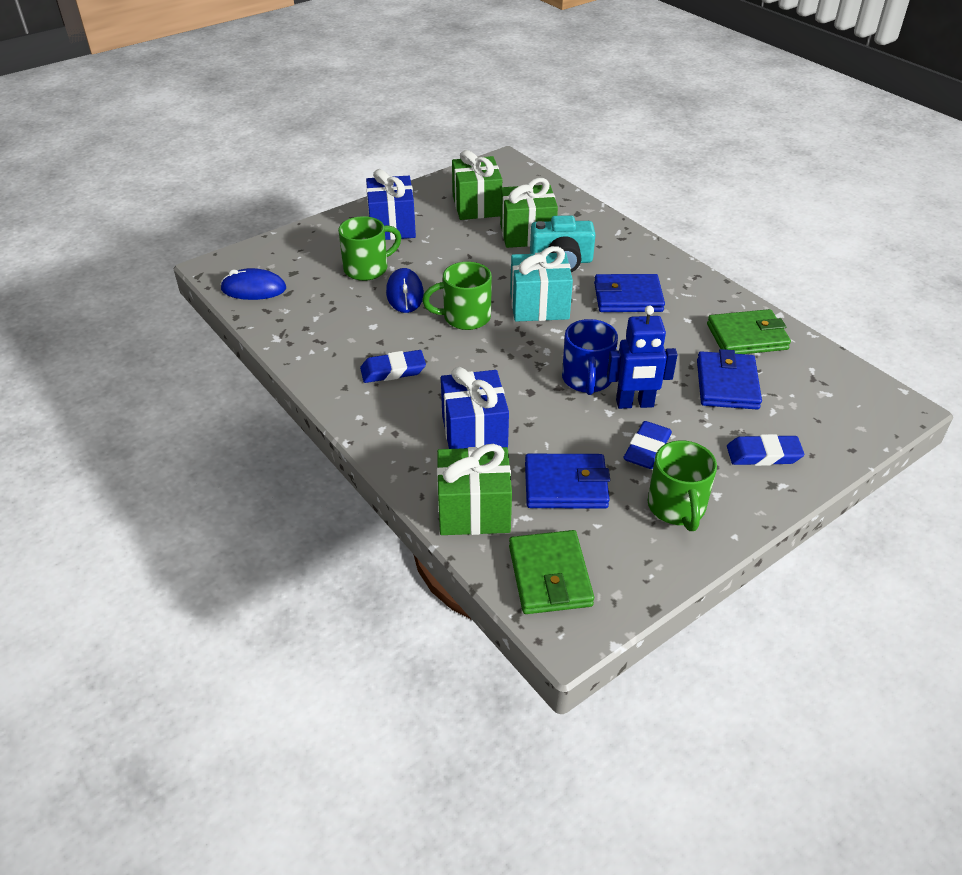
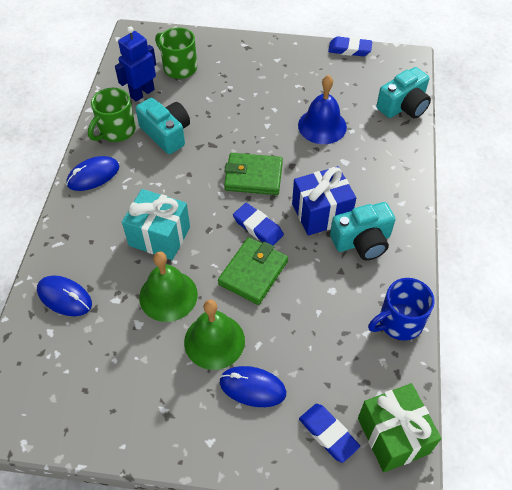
blue bell: 0 -> 1
blue gift: 2 -> 1
blue mouse: 2 -> 3
blue wallet: 3 -> 0
green bell: 0 -> 2
green gift: 3 -> 1
green mug: 3 -> 2
turquoise camera: 1 -> 3

